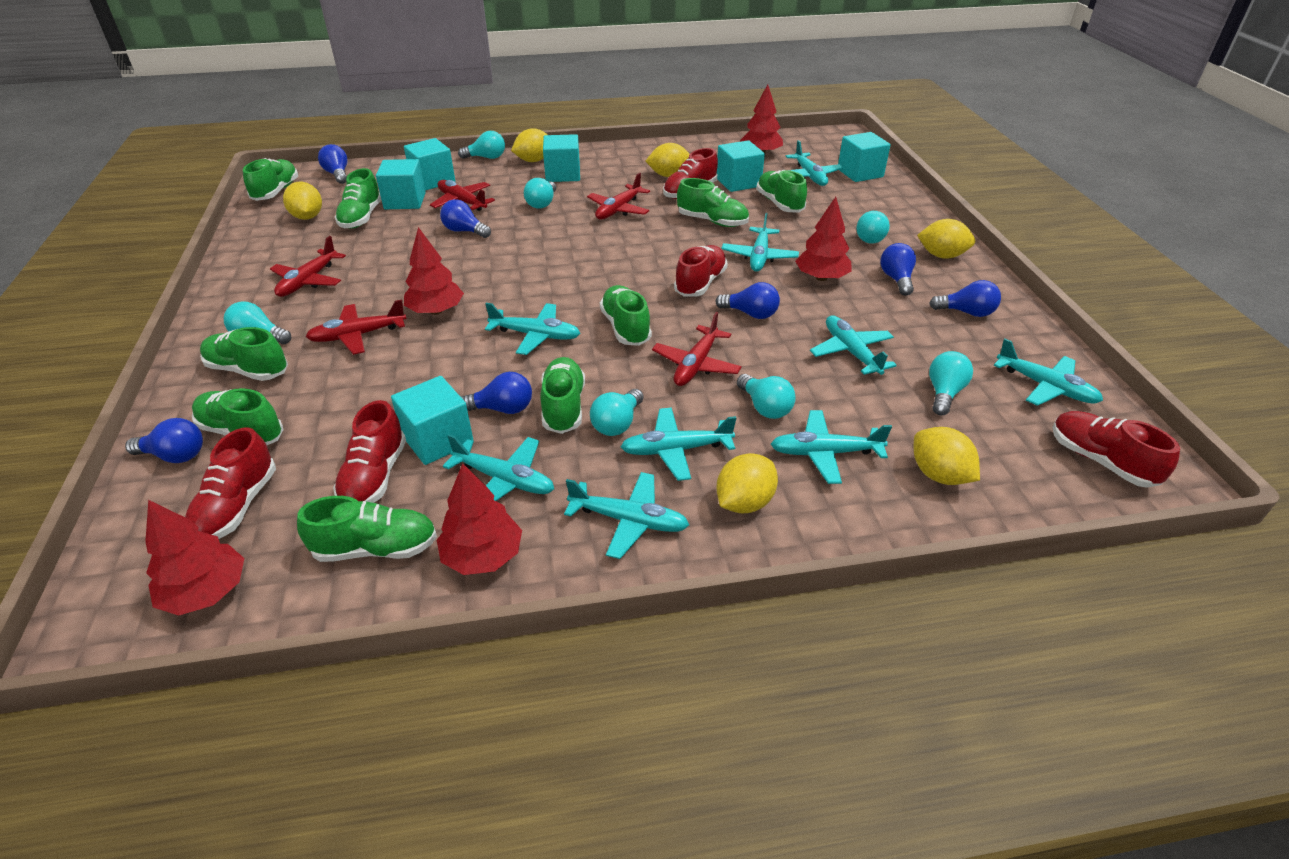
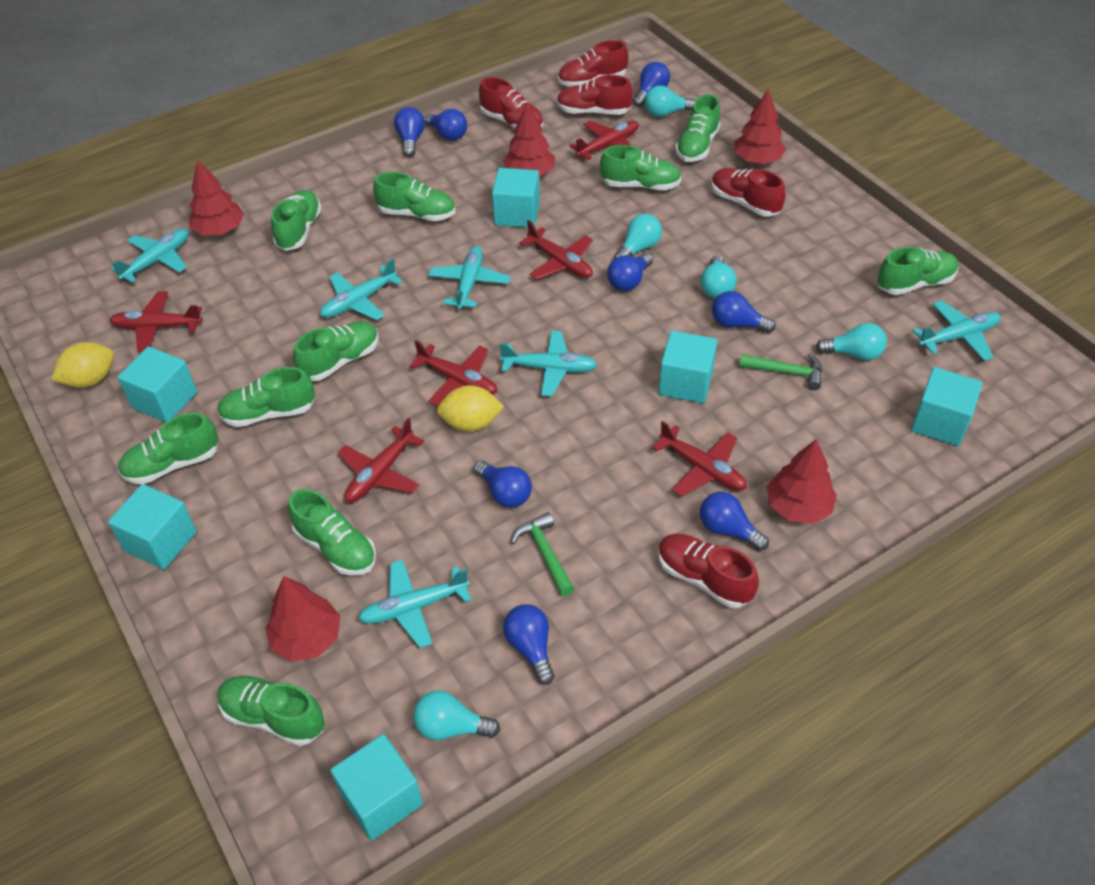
blue light bulb: 7 -> 8
green hammer: 0 -> 2
green shoe: 9 -> 10
red plane: 5 -> 6
turquoise light bulb: 7 -> 5
turquoise plane: 9 -> 6
yellow lemon: 6 -> 2

